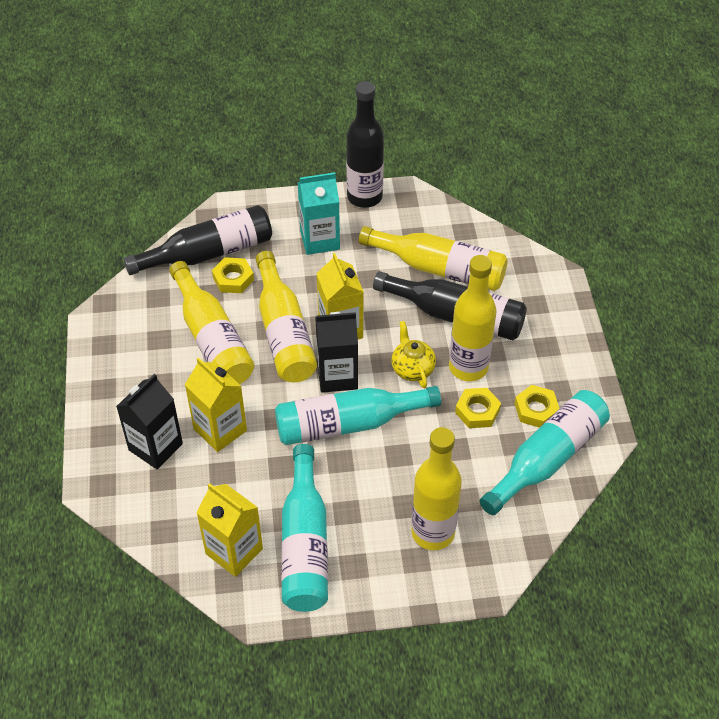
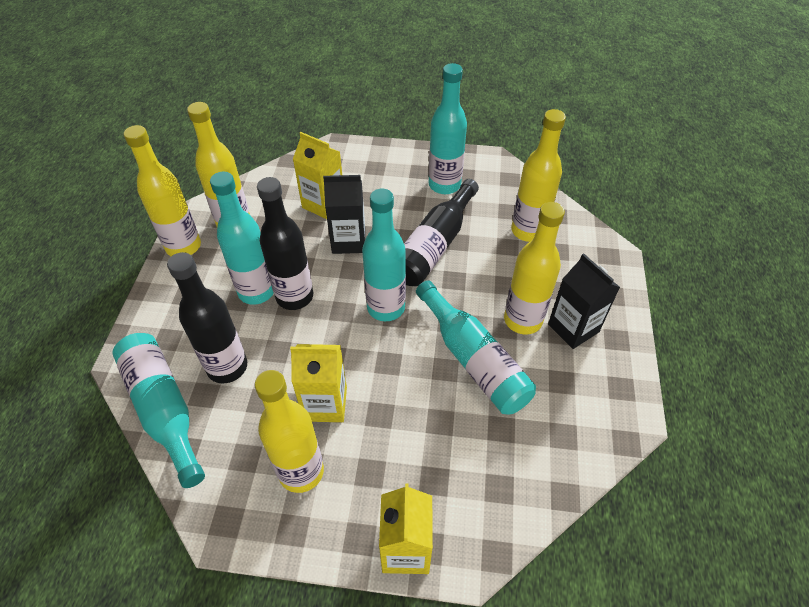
turquoise bottle: 3 -> 5
turquoise carton: 1 -> 0
yellow nut: 3 -> 0
yellow teapot: 1 -> 0

